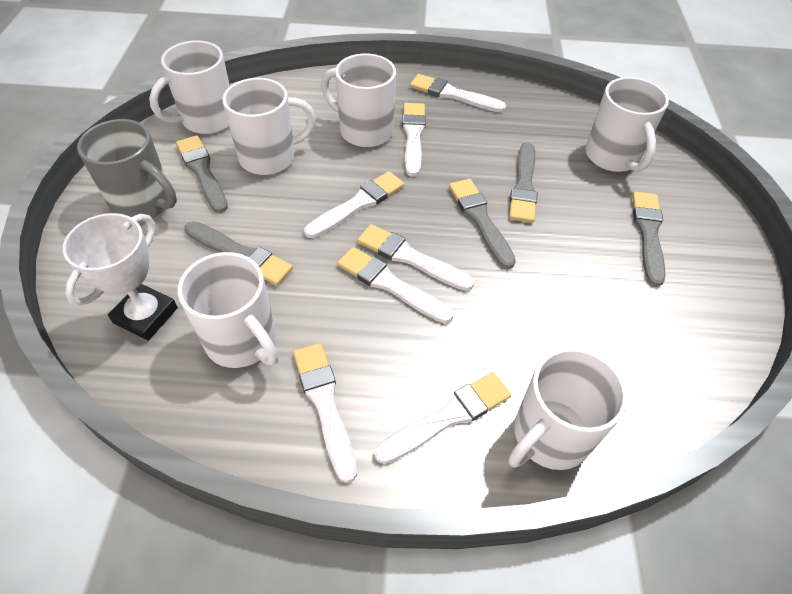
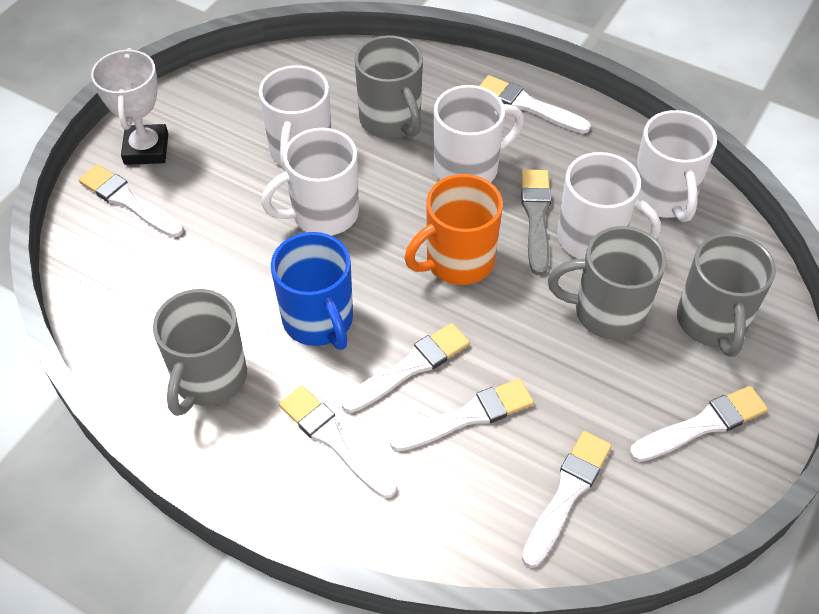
blue mug: 0 -> 1
grey brush: 5 -> 1
grey mug: 1 -> 4
orange mug: 0 -> 1
white mug: 6 -> 5

